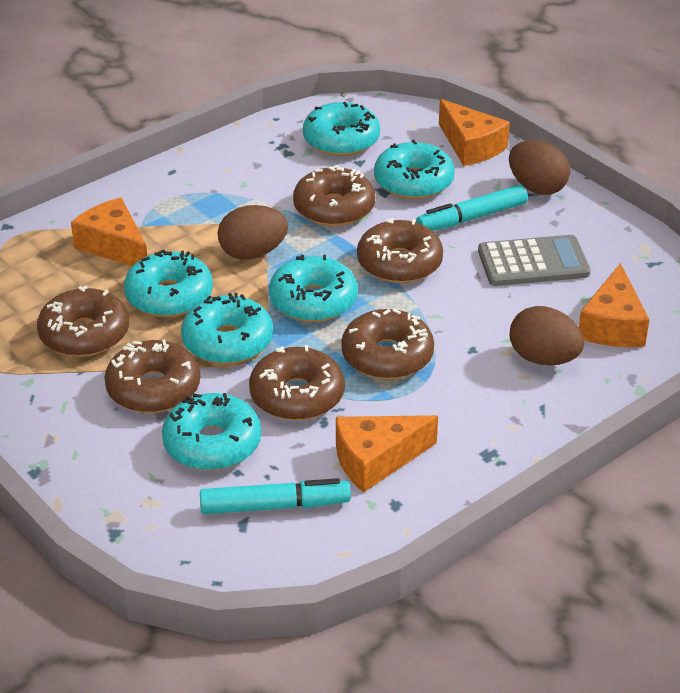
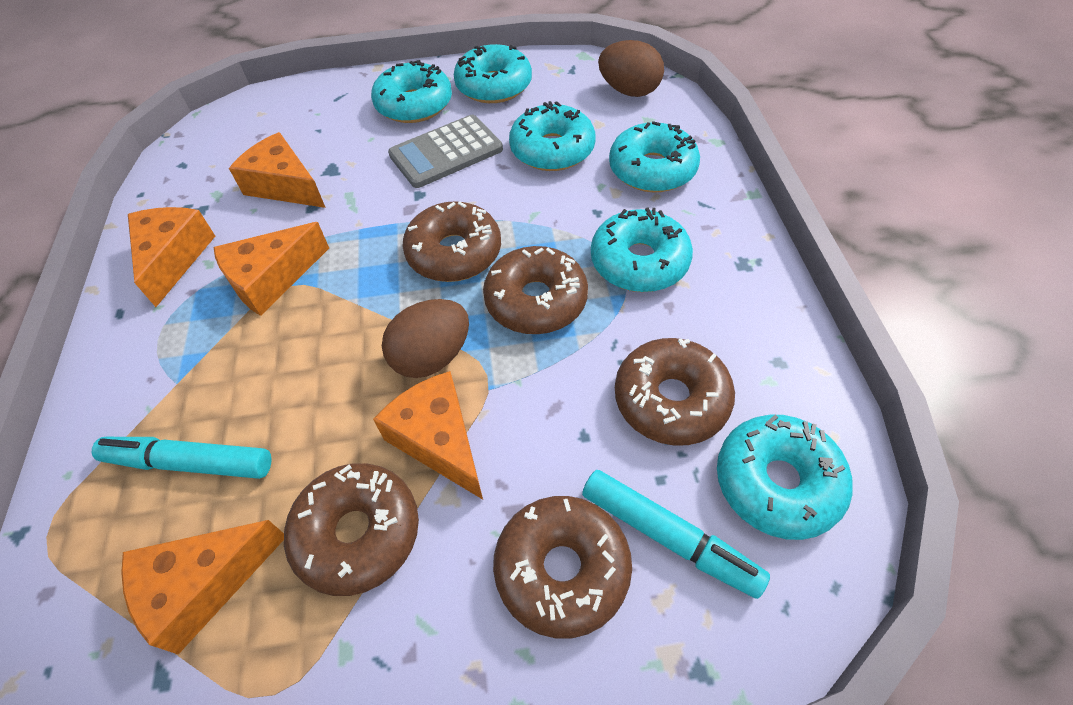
brown donut: 6 -> 5
brown egg: 3 -> 2
orange cheese: 4 -> 5

